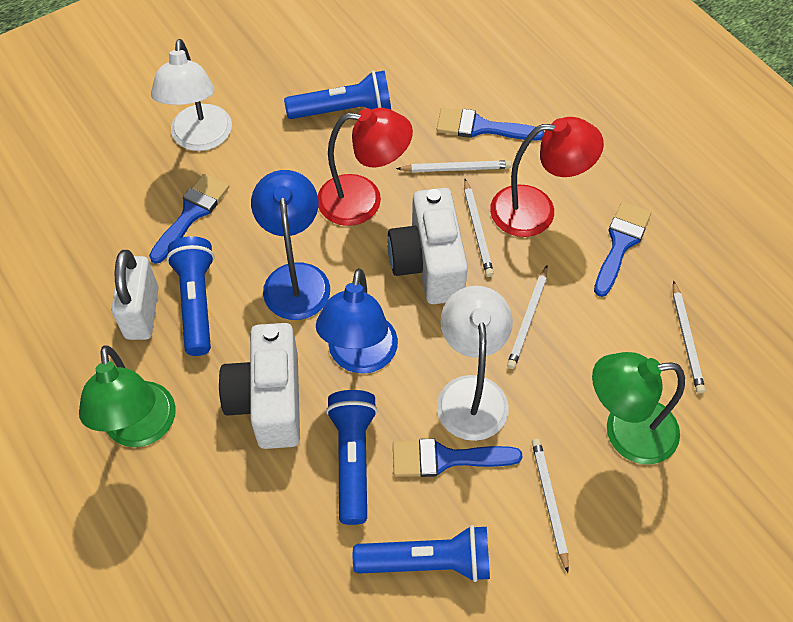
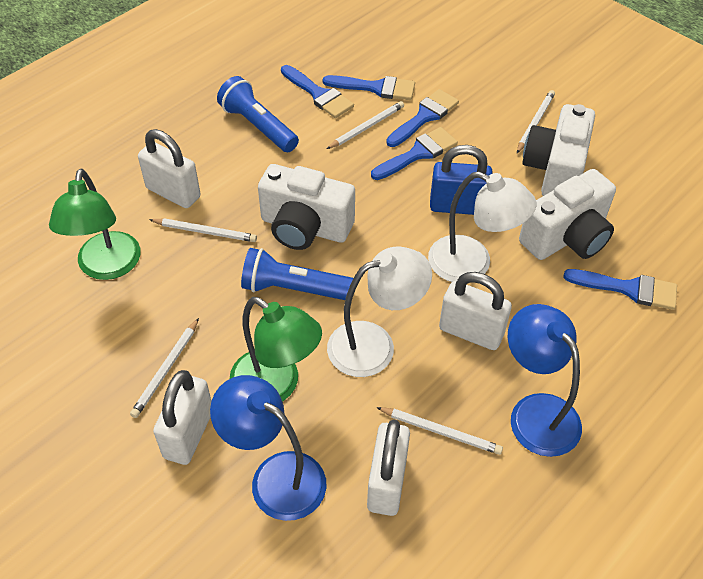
blue brush: 4 -> 5
blue flashlight: 4 -> 2
blue padlock: 0 -> 1
red lamp: 2 -> 0
white camera: 2 -> 3
white padlock: 1 -> 4

